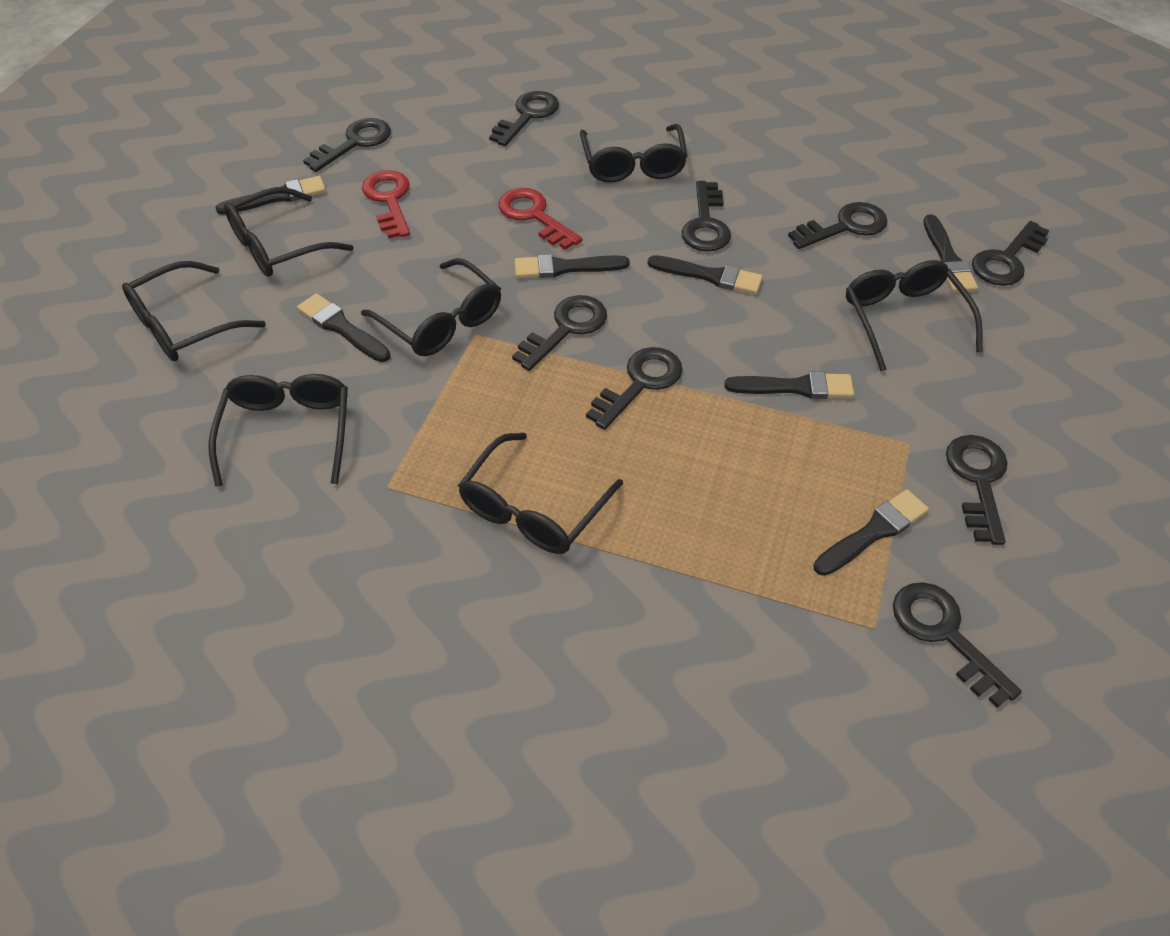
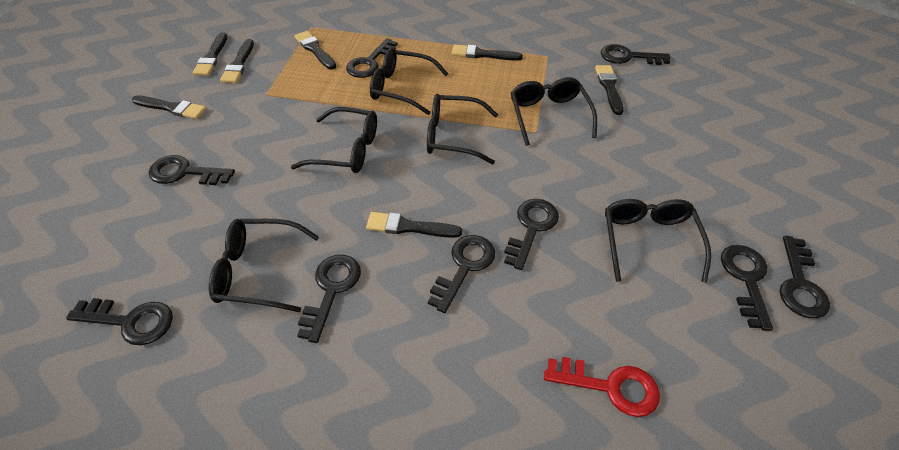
black glasses: 7 -> 6
red key: 2 -> 1

